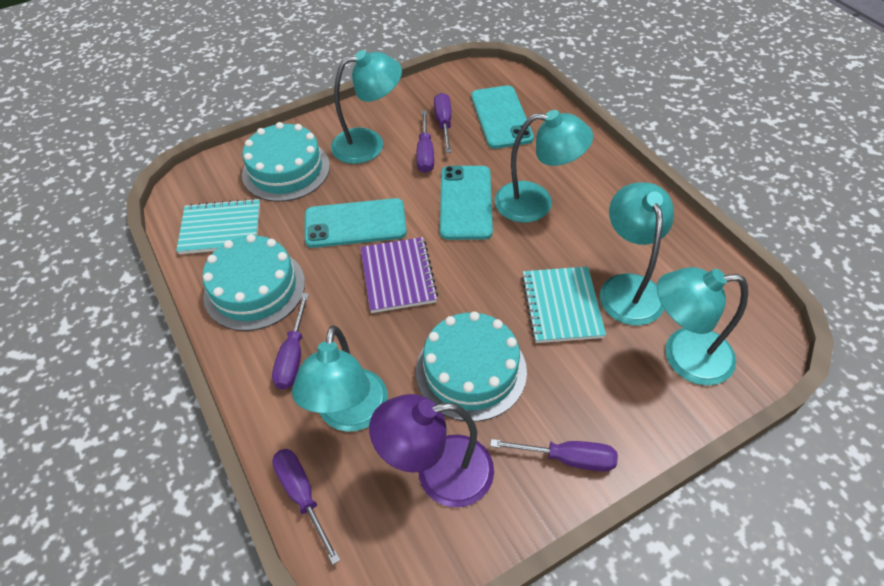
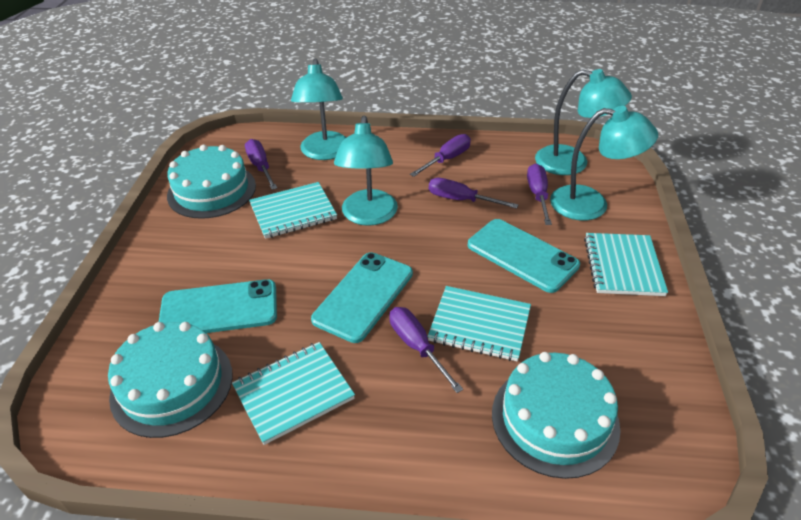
purple lamp: 1 -> 0
purple notebook: 1 -> 0
turquoise lamp: 5 -> 4
turquoise notebook: 2 -> 4

